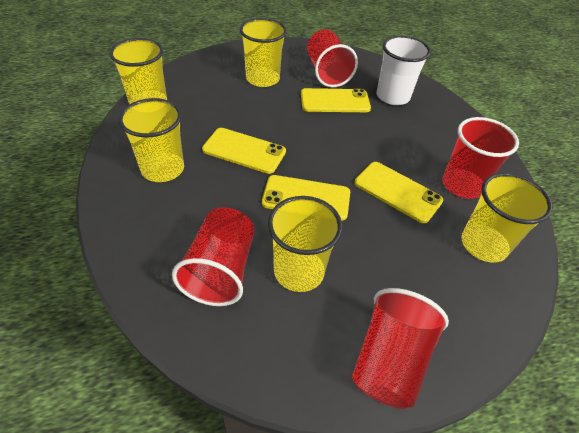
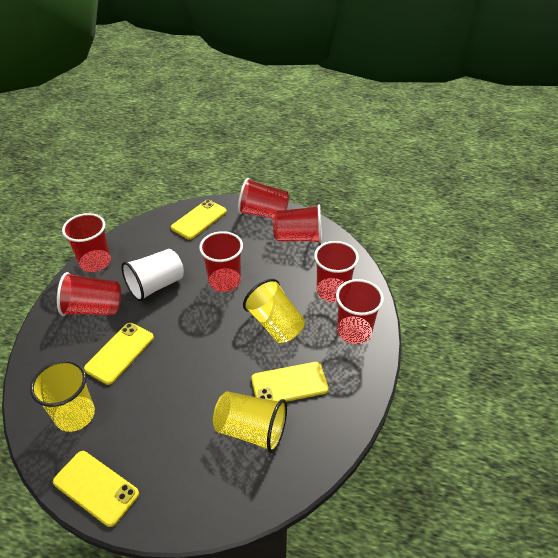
red cup: 4 -> 7
yellow cup: 5 -> 3

